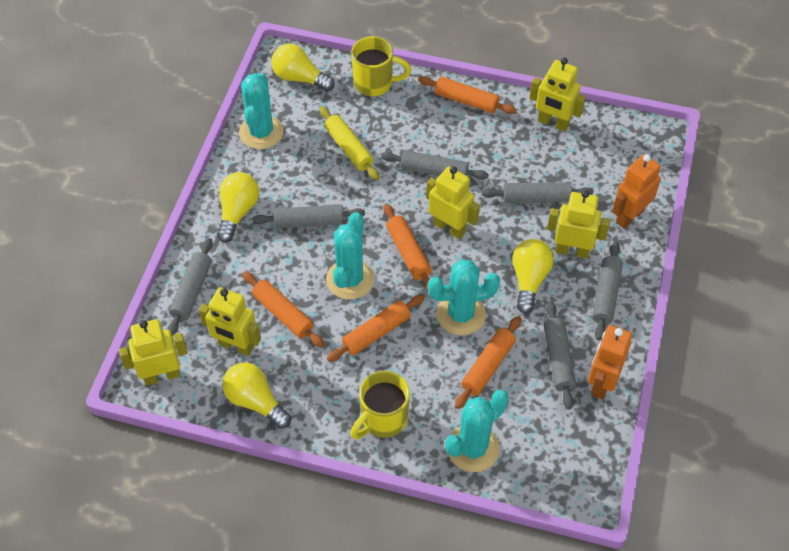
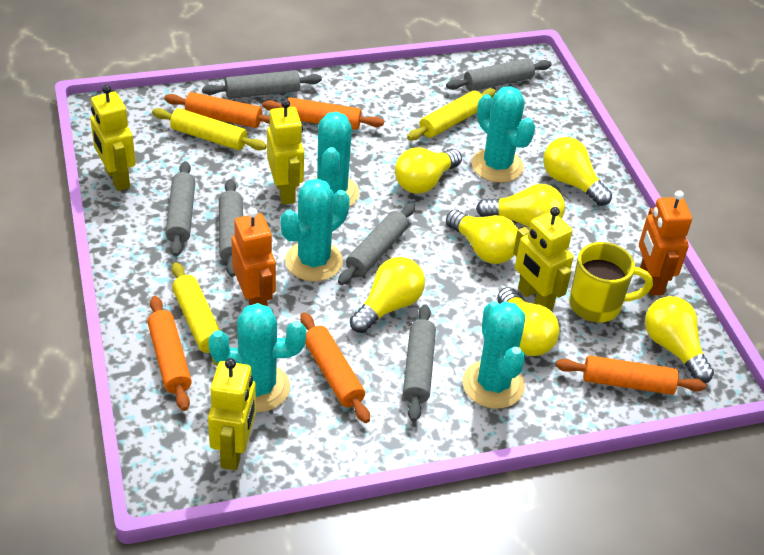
turquoise cactus: 4 -> 5
yellow light bulb: 4 -> 7
yellow mug: 2 -> 1
yellow robot: 5 -> 4
yellow rolling pin: 1 -> 3

